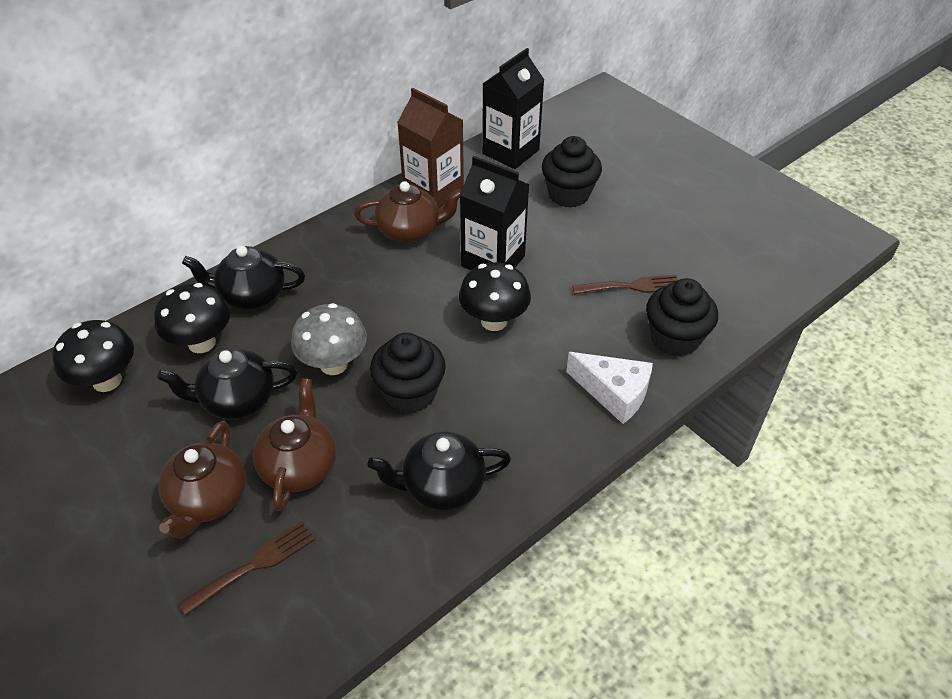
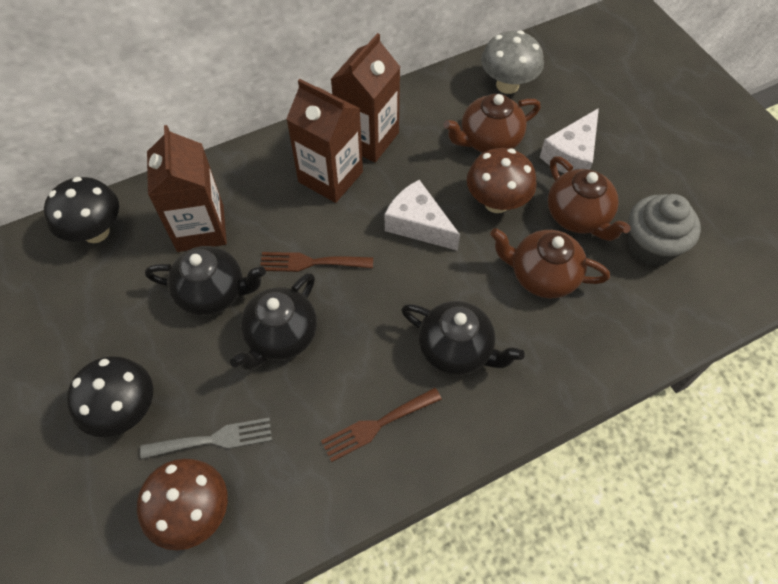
black carton: 2 -> 0
black cupcake: 3 -> 0
black mushroom: 3 -> 2
brown carton: 1 -> 3
brown mushroom: 0 -> 2
grey cupcake: 0 -> 1
grey fork: 0 -> 1
white cheese: 1 -> 2

